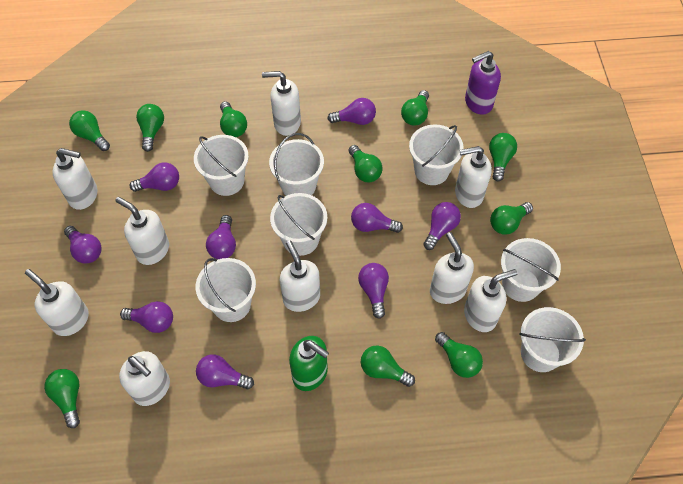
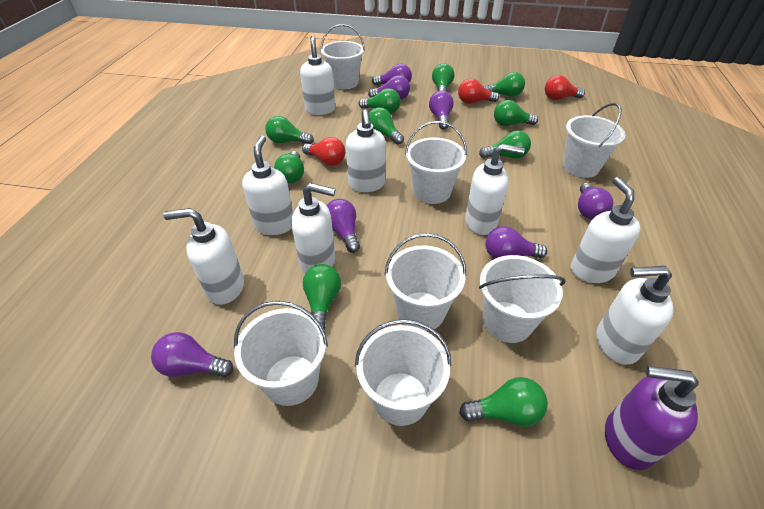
green soap dispenser: 1 -> 0
purple light bulb: 9 -> 7
red light bulb: 0 -> 3
white soap dispenser: 9 -> 8

